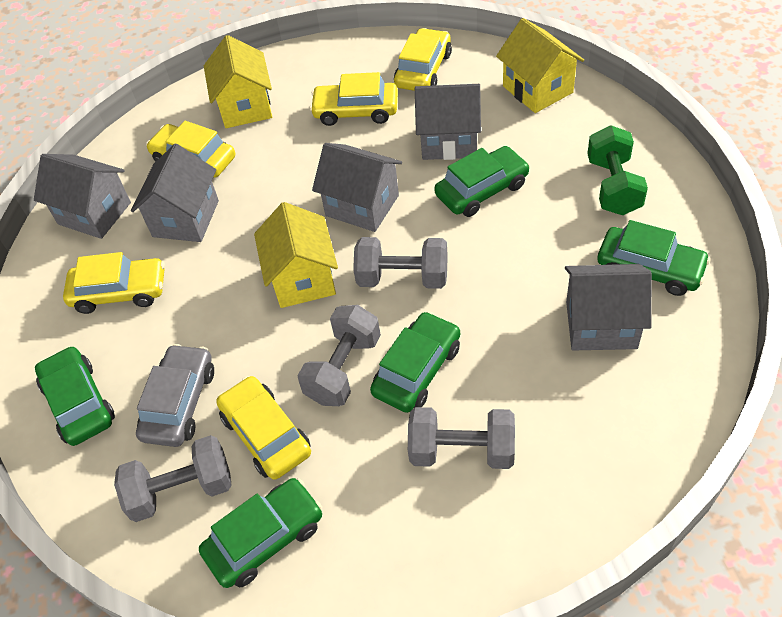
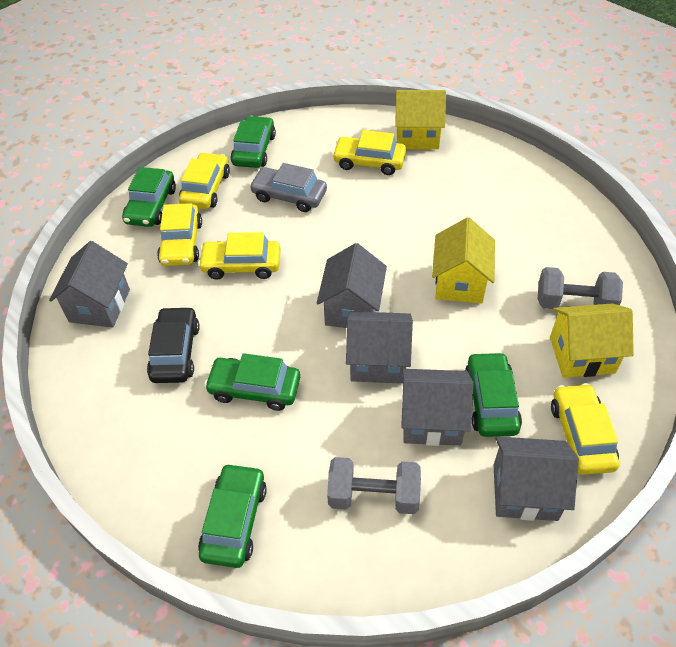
black car: 0 -> 1
green dumbbell: 1 -> 0
grey dumbbell: 4 -> 2

